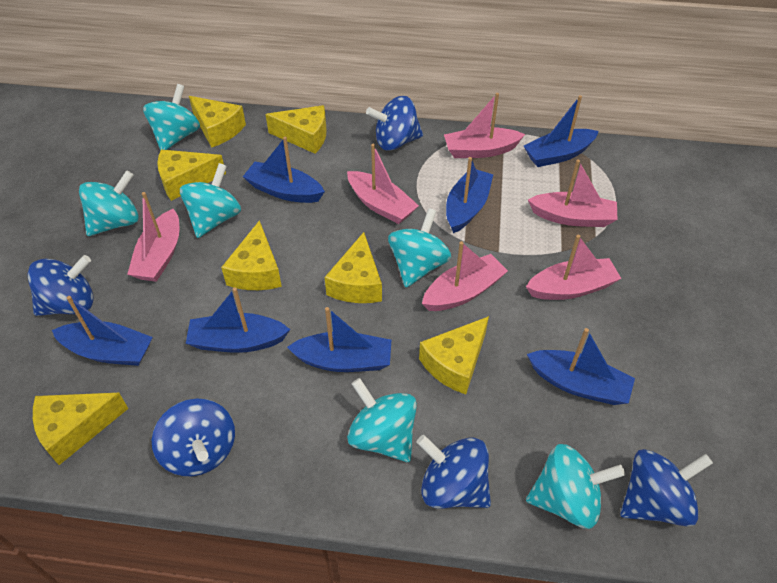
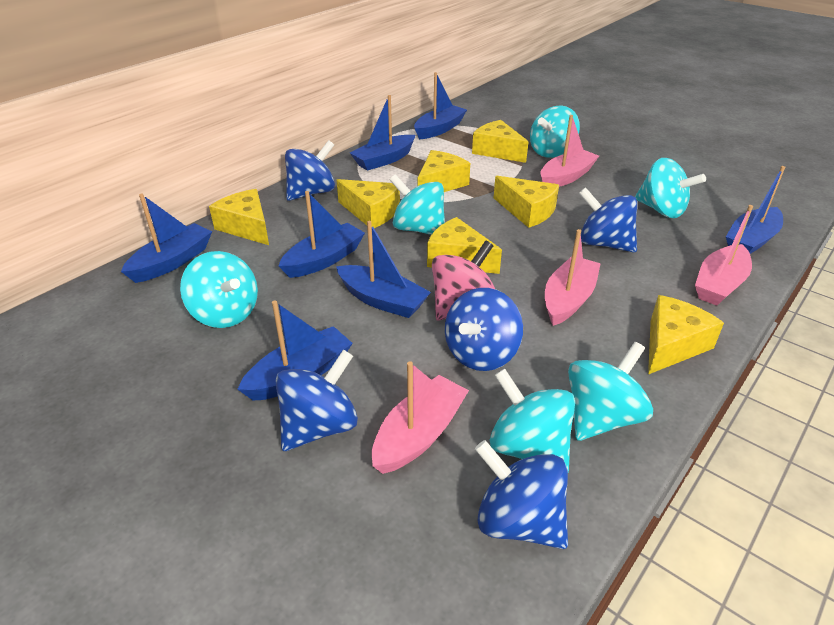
pink boat: 6 -> 4
pink spinning top: 0 -> 1

